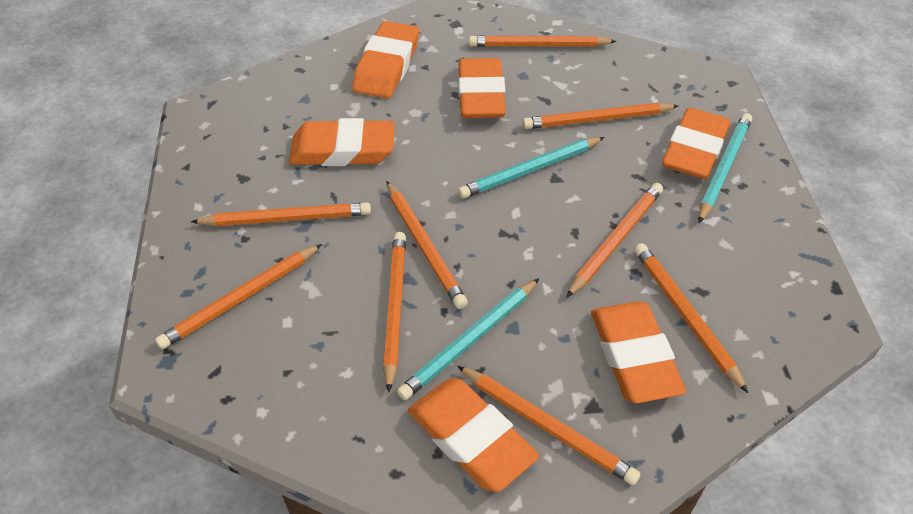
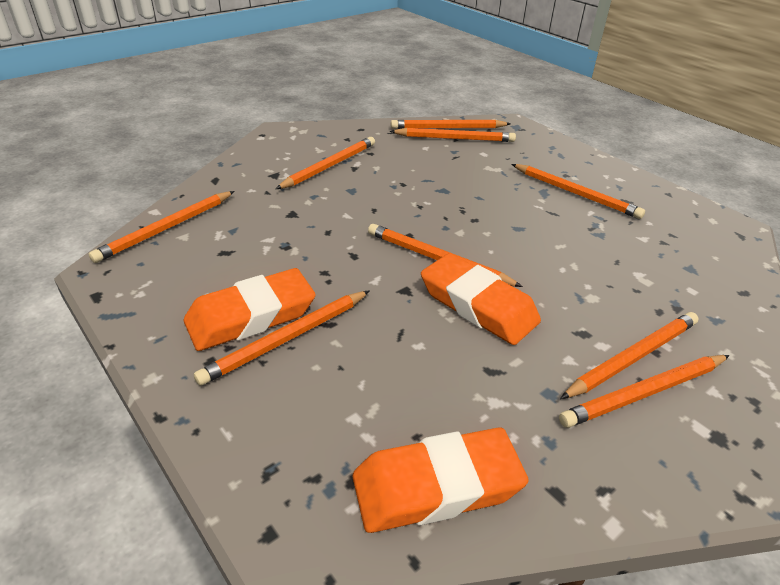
orange eraser: 6 -> 3
turquoise pencil: 3 -> 0

